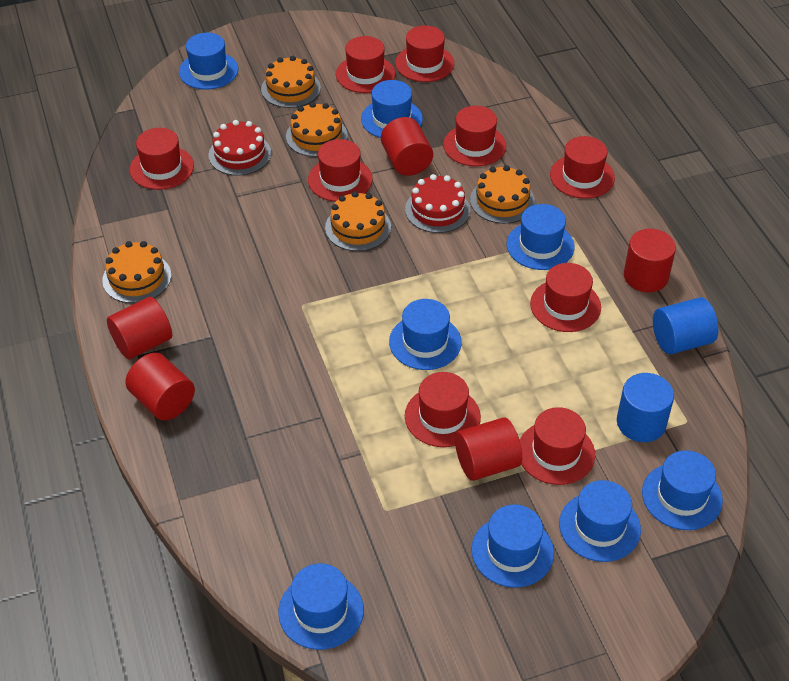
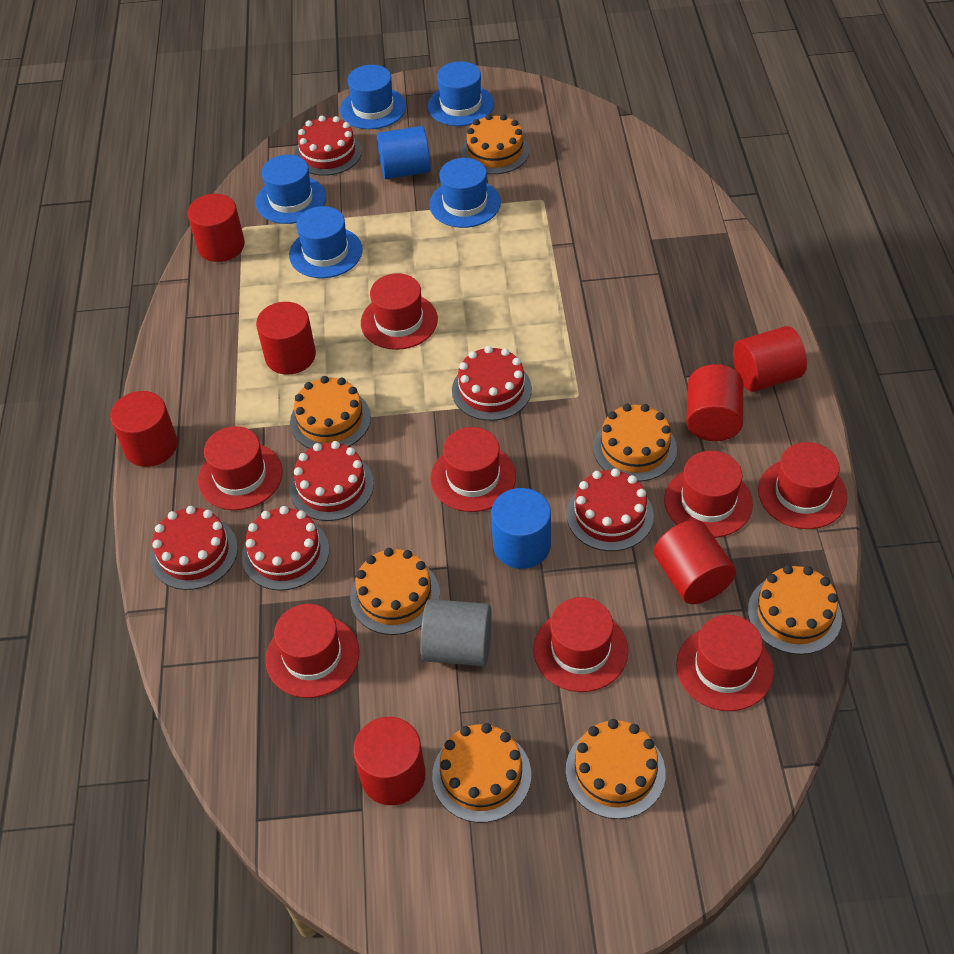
blue hat: 8 -> 5
grey cylinder: 0 -> 1
orange cake: 5 -> 7
red cake: 2 -> 6
red cylinder: 5 -> 7
red hat: 9 -> 8

